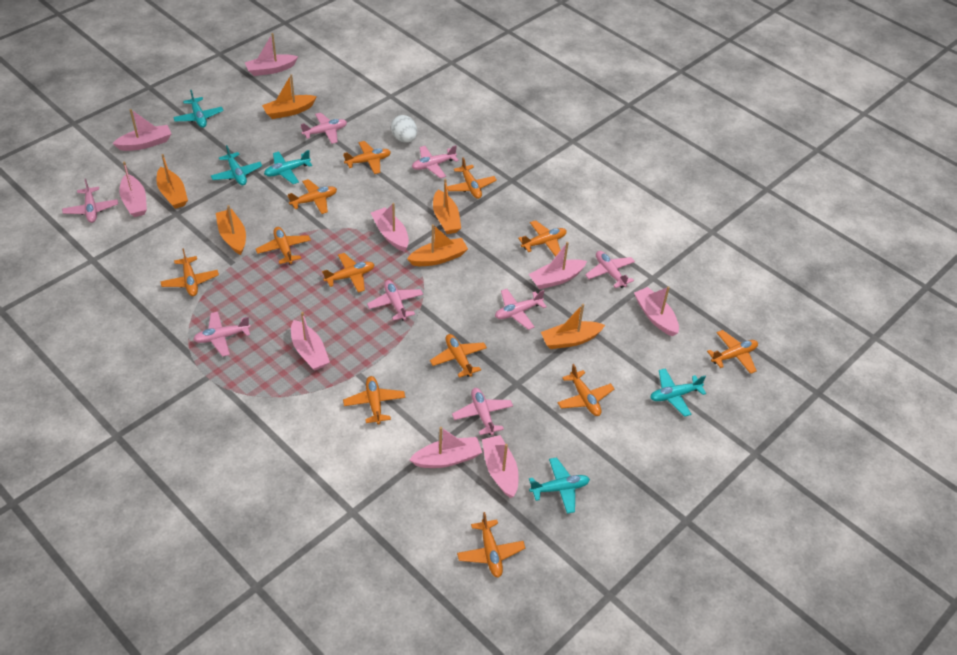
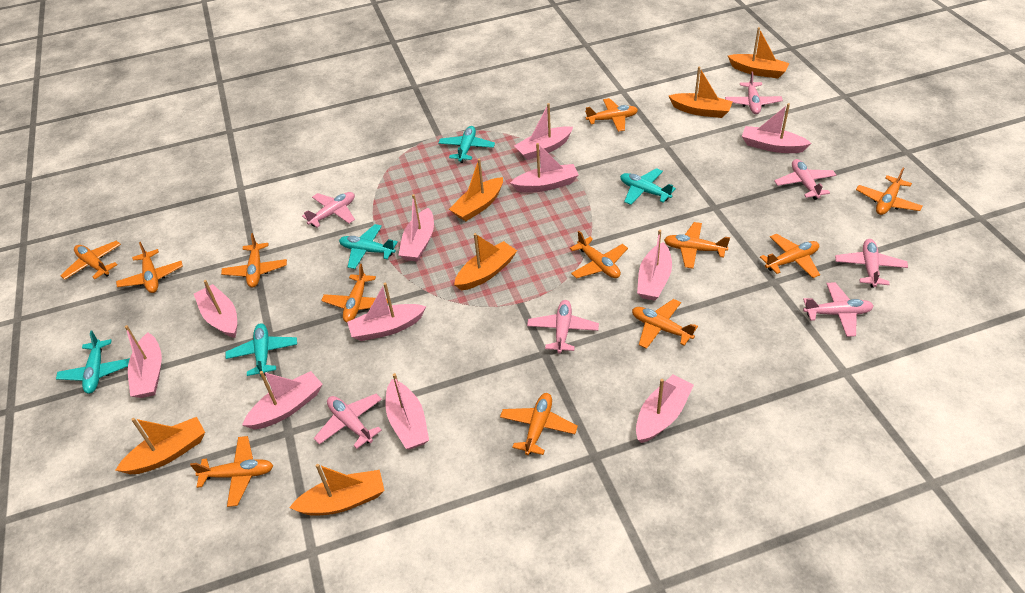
pink boat: 9 -> 11
pink plane: 8 -> 7
white egg: 1 -> 0

